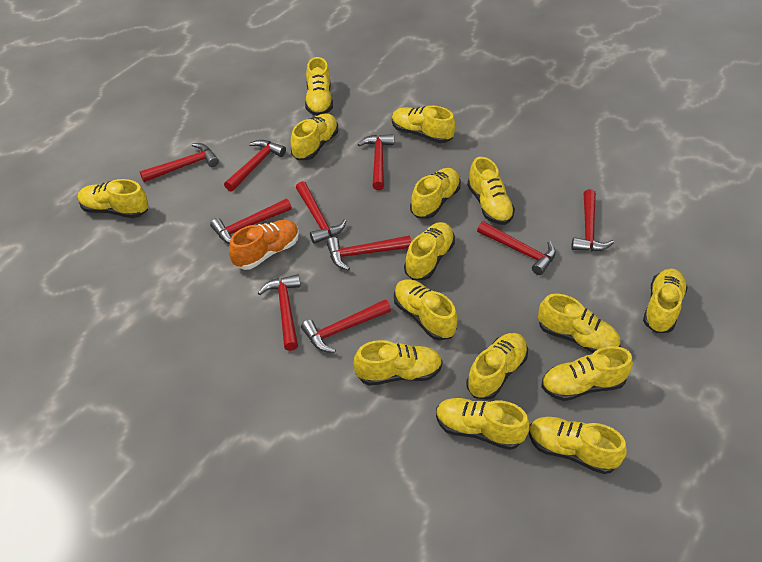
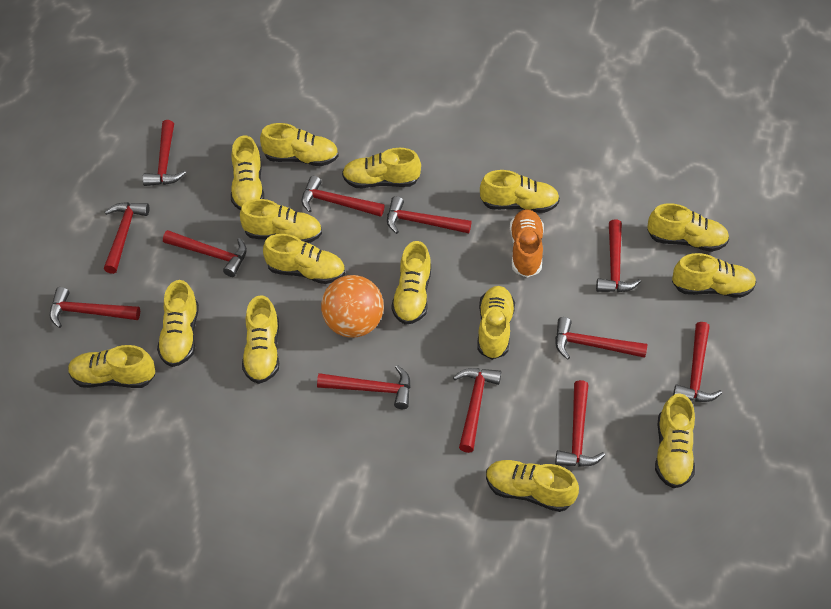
orange ball: 0 -> 1
red hammer: 10 -> 12

